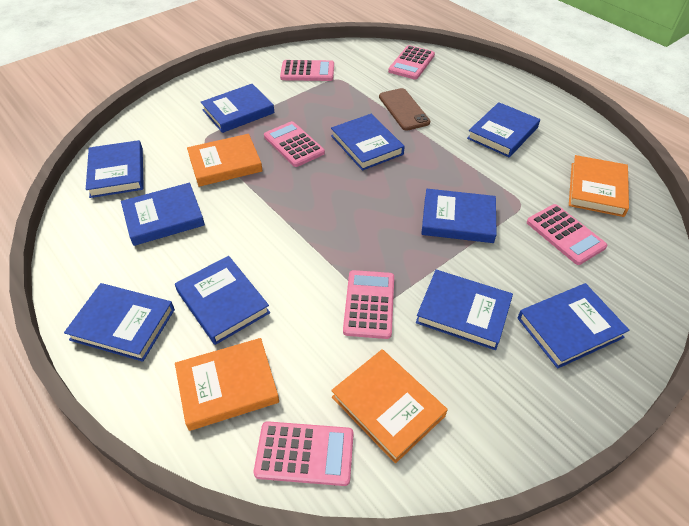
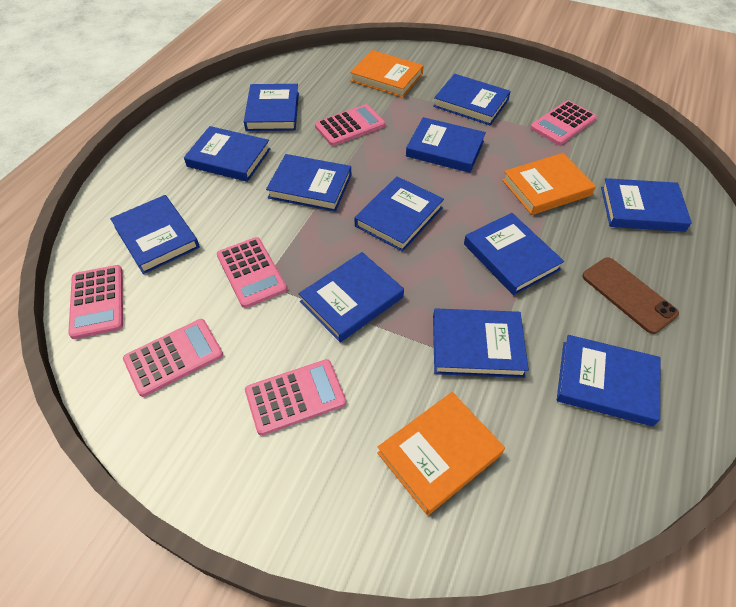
blue book: 10 -> 12
orange book: 4 -> 3

